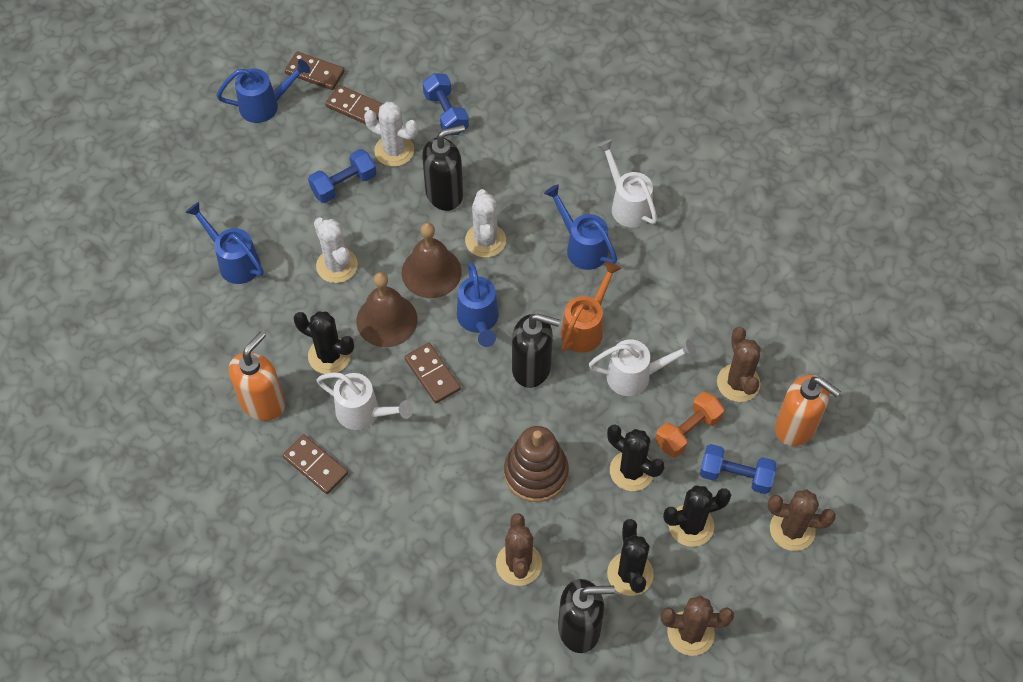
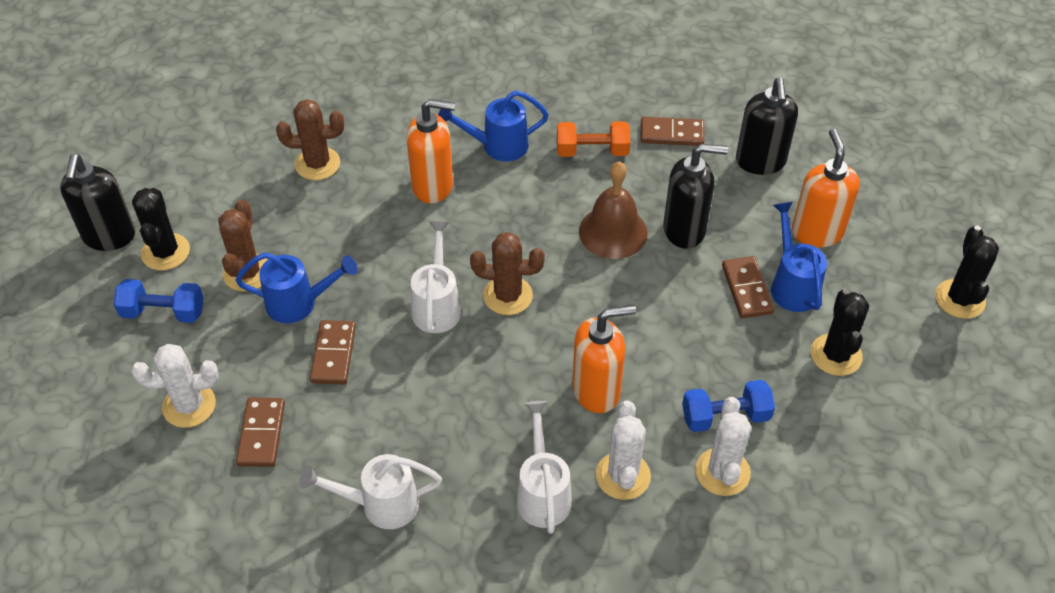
black cactus: 4 -> 3
blue dumbbell: 3 -> 2
blue watering can: 4 -> 3
brown bell: 2 -> 1
brown cactus: 4 -> 3
brown stacking toy: 1 -> 0
orange soap dispenser: 2 -> 3
orange watering can: 1 -> 0

